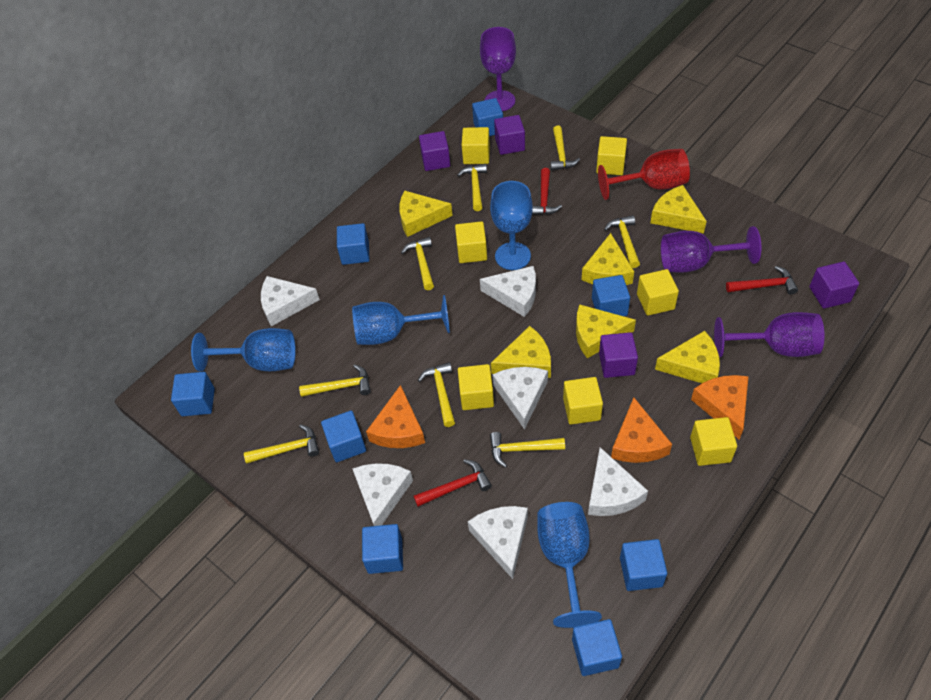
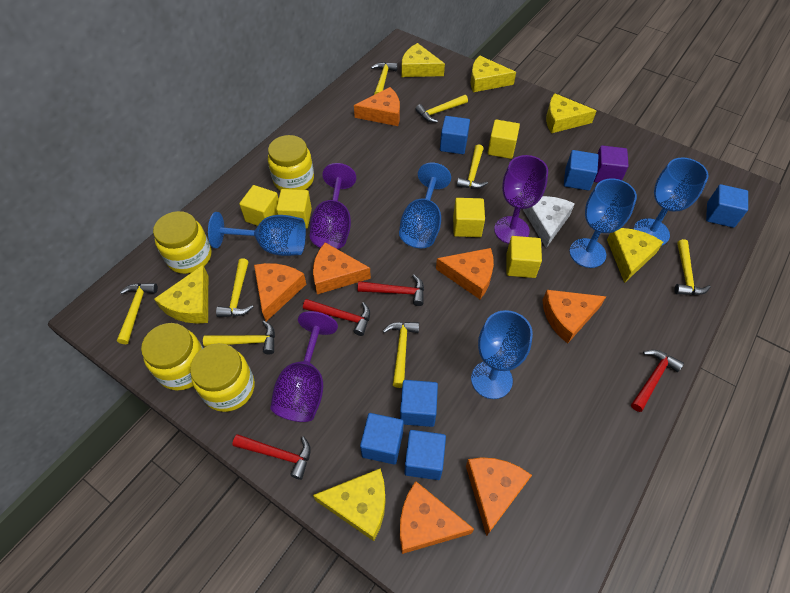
blue cube: 8 -> 6
blue goblet: 4 -> 5
orange cheese: 3 -> 7
purple cube: 4 -> 1
red goblet: 1 -> 0
red hammer: 3 -> 4
white cheese: 6 -> 1
yellow cube: 7 -> 5
yellow jar: 0 -> 4

